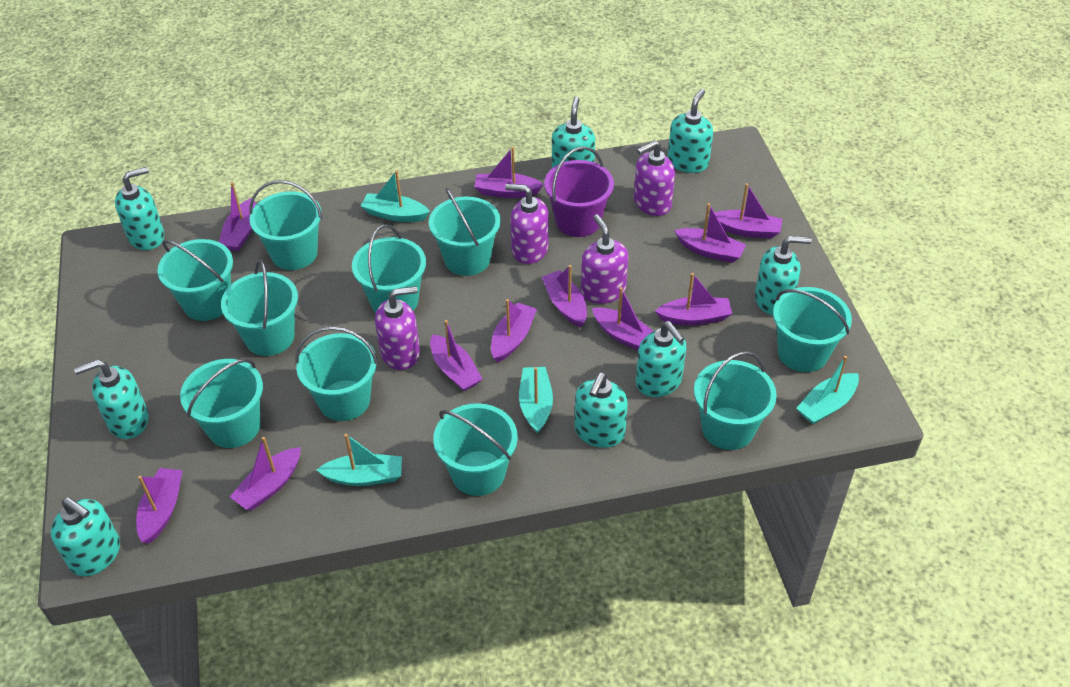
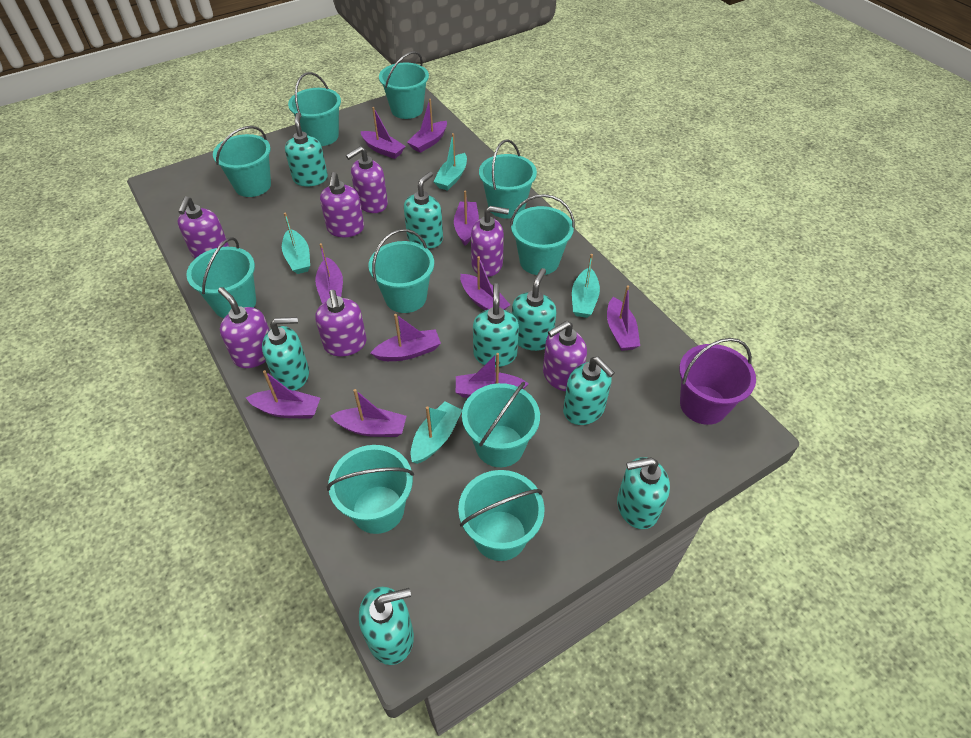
purple boat: 11 -> 10
purple soap dispenser: 4 -> 7

